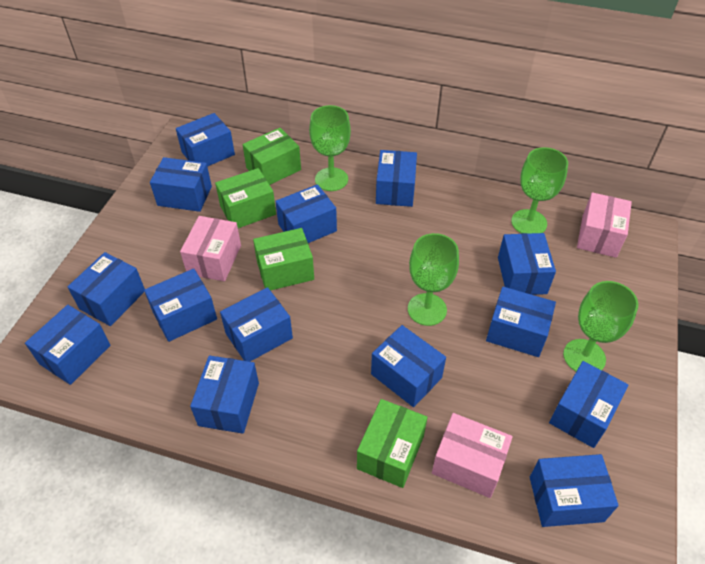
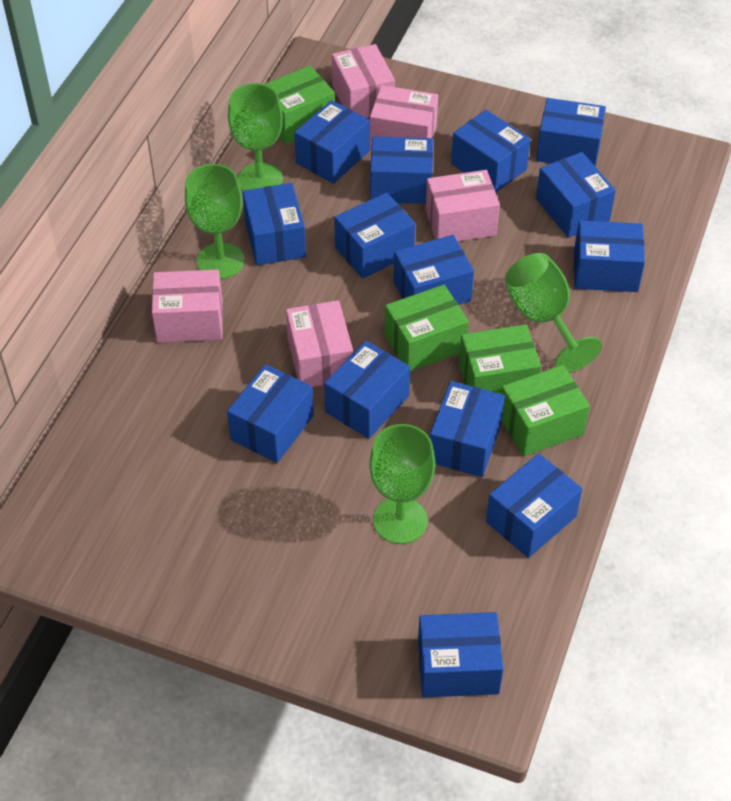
pink box: 3 -> 5

